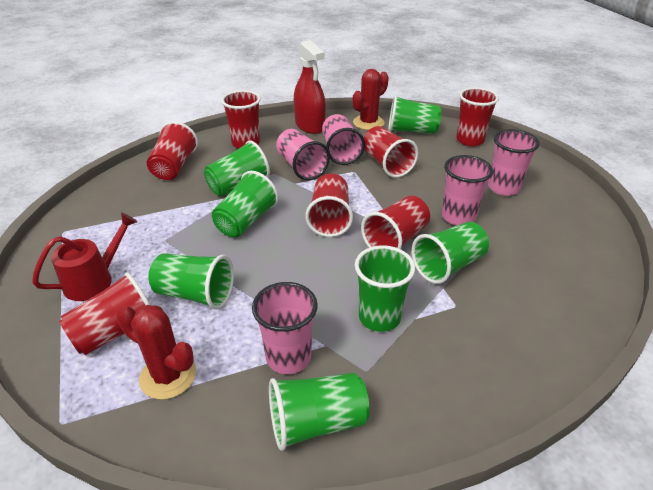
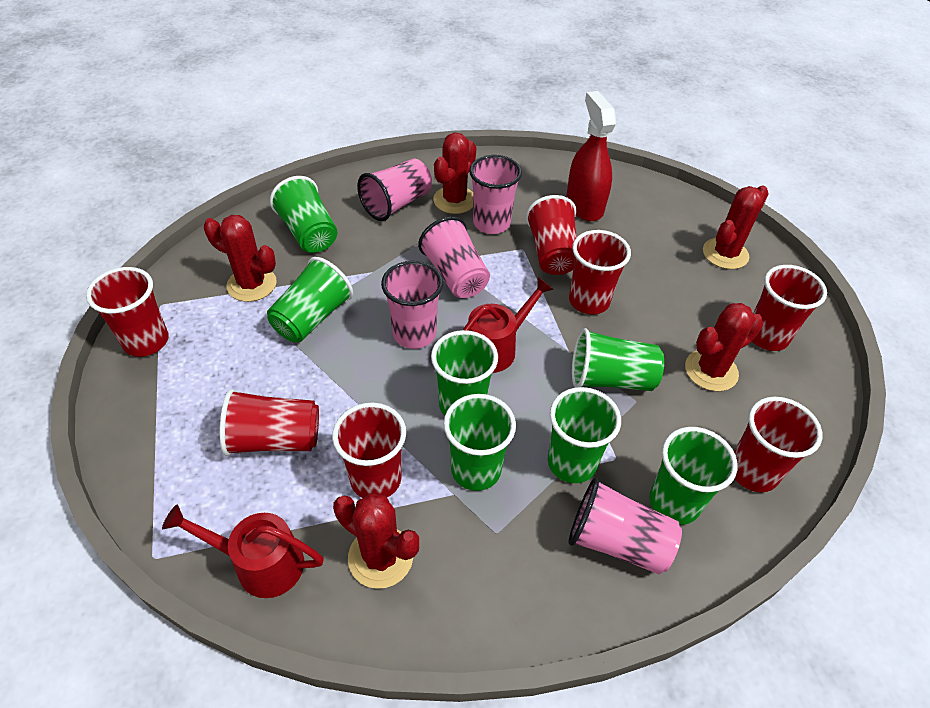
red cactus: 2 -> 5
red watering can: 1 -> 2

